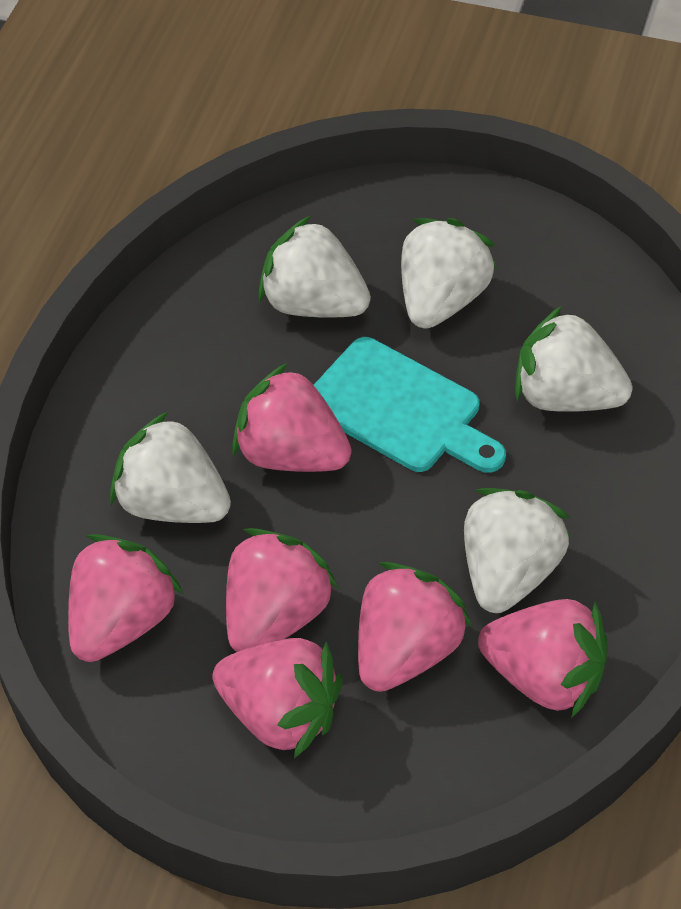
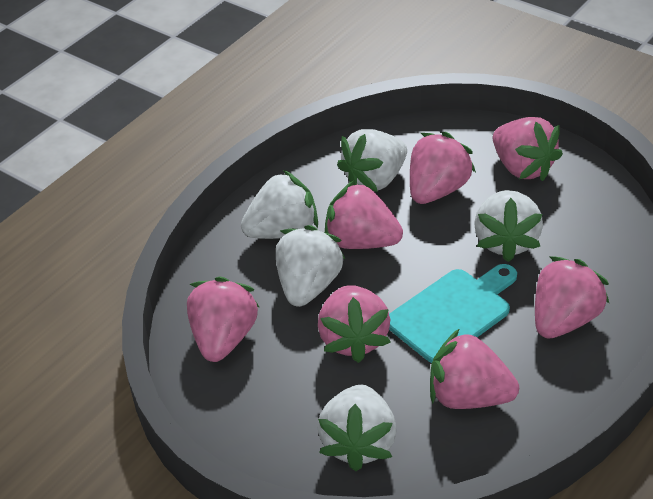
pink strawberry: 6 -> 7

